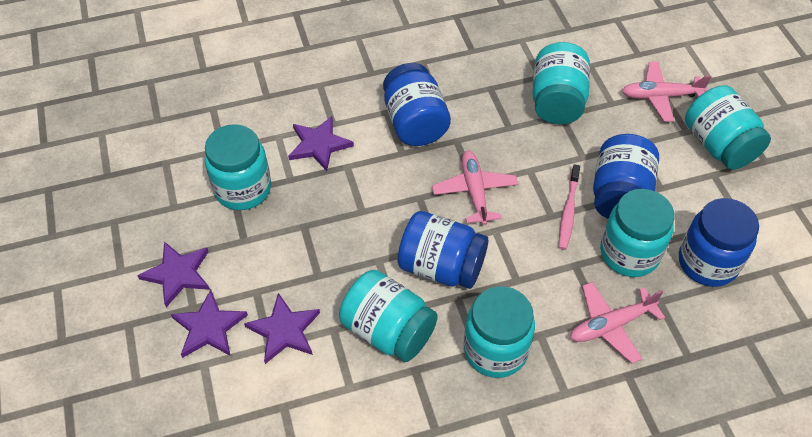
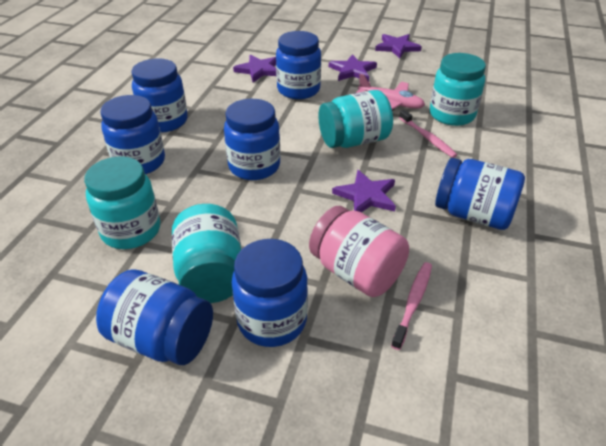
blue jar: 4 -> 7
pink jar: 0 -> 1
pink plane: 3 -> 1
pink toothbrush: 1 -> 2
turquoise jar: 6 -> 4

